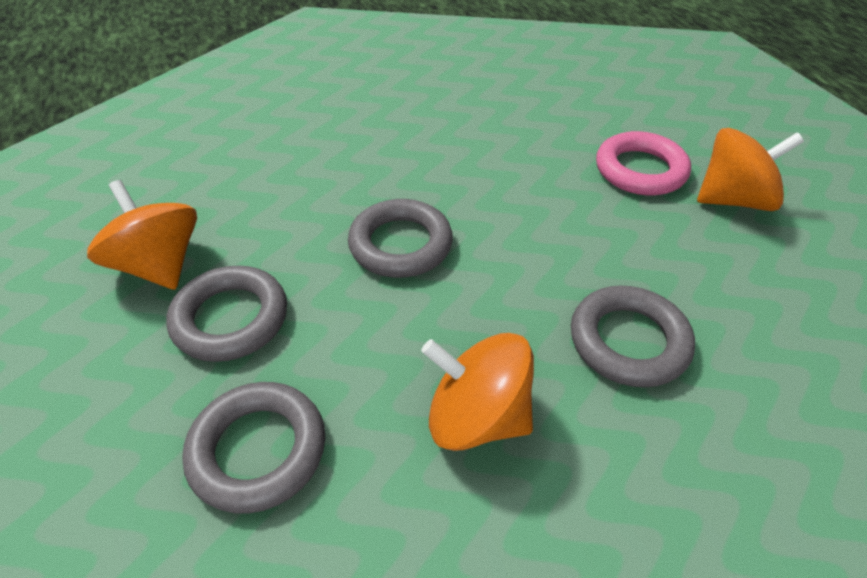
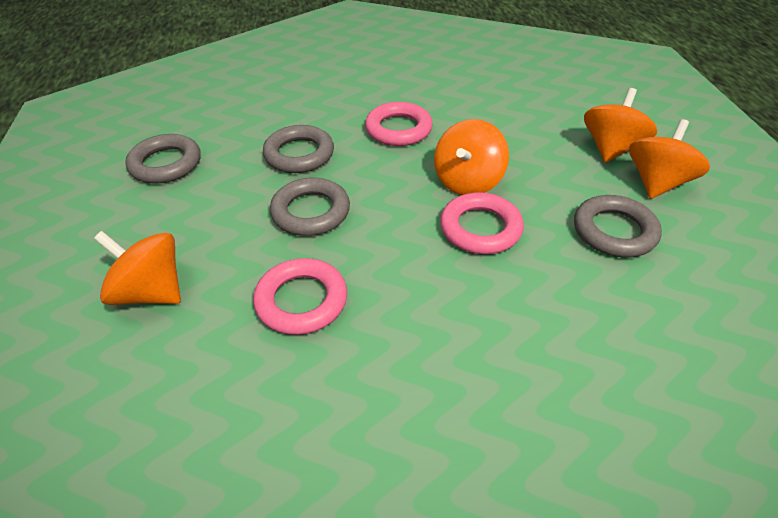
orange spinning top: 3 -> 4
pink ring: 1 -> 3

